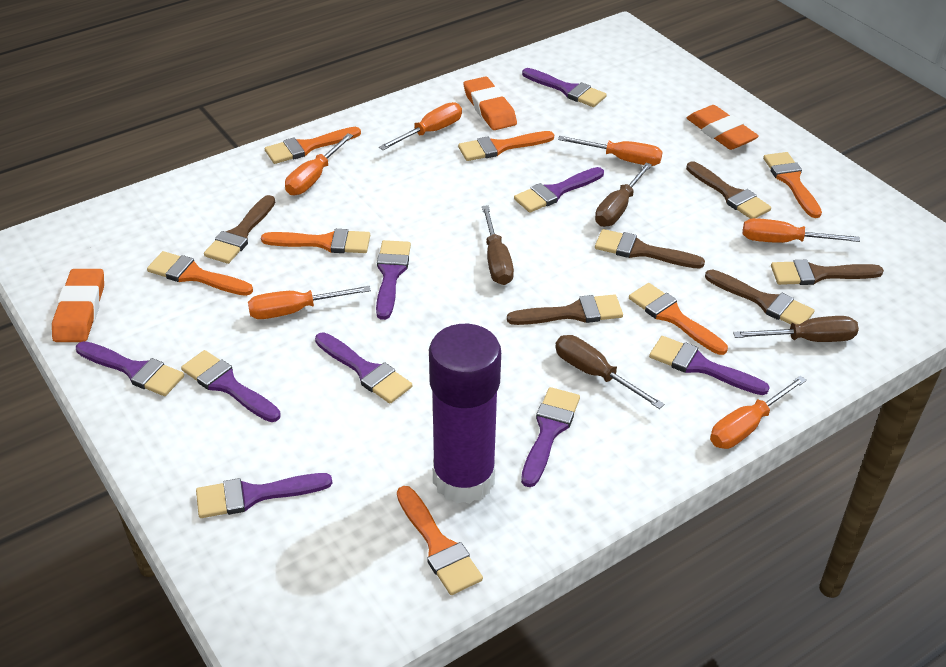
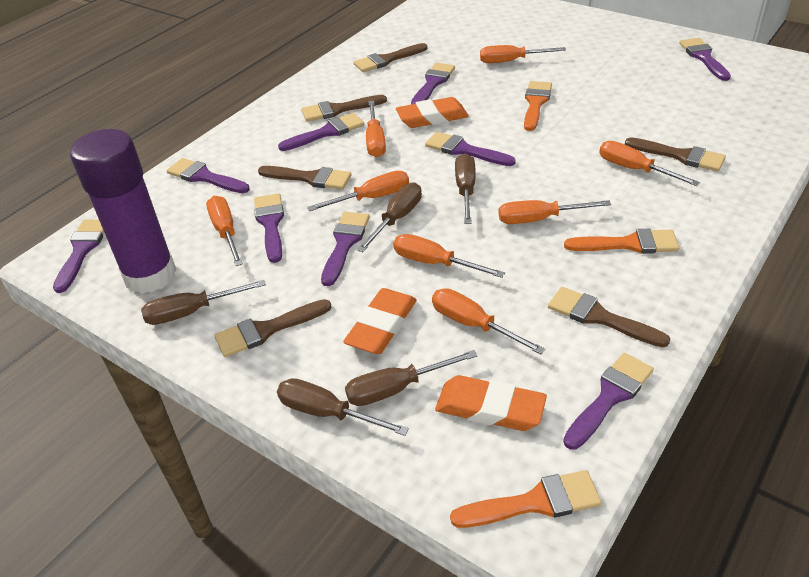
brown screwdriver: 4 -> 5
orange brush: 7 -> 3
orange screwdriver: 6 -> 8

